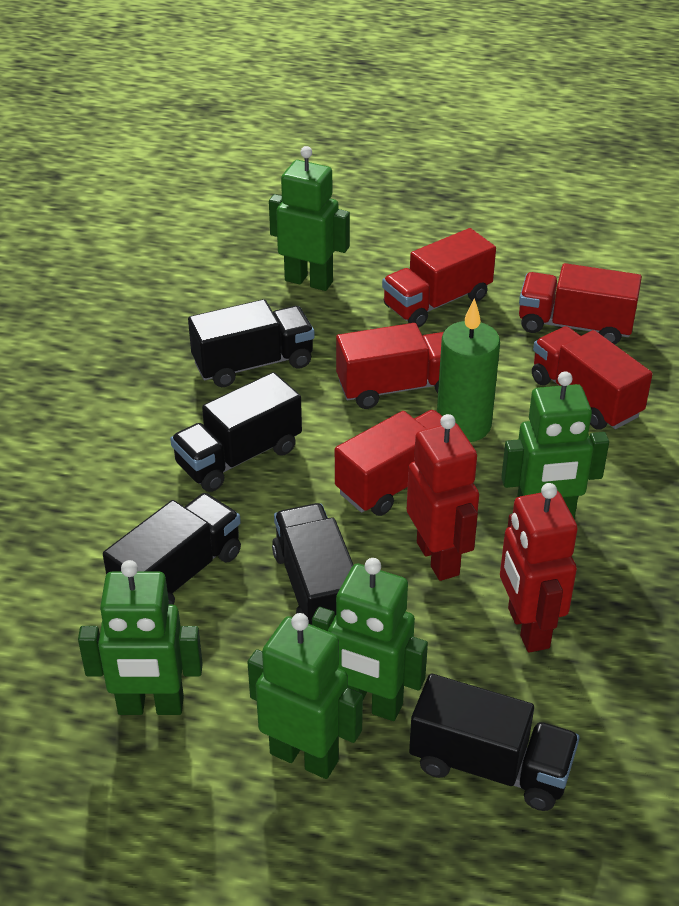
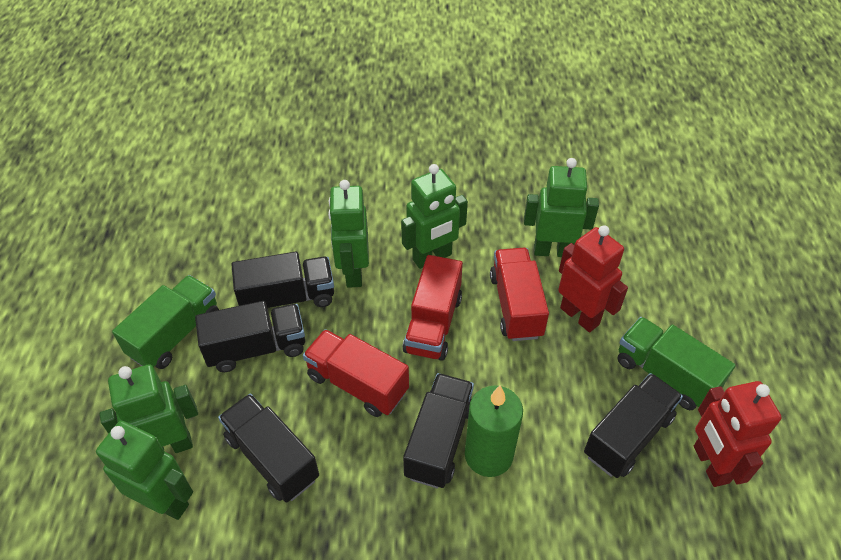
green truck: 0 -> 2
red truck: 5 -> 3

